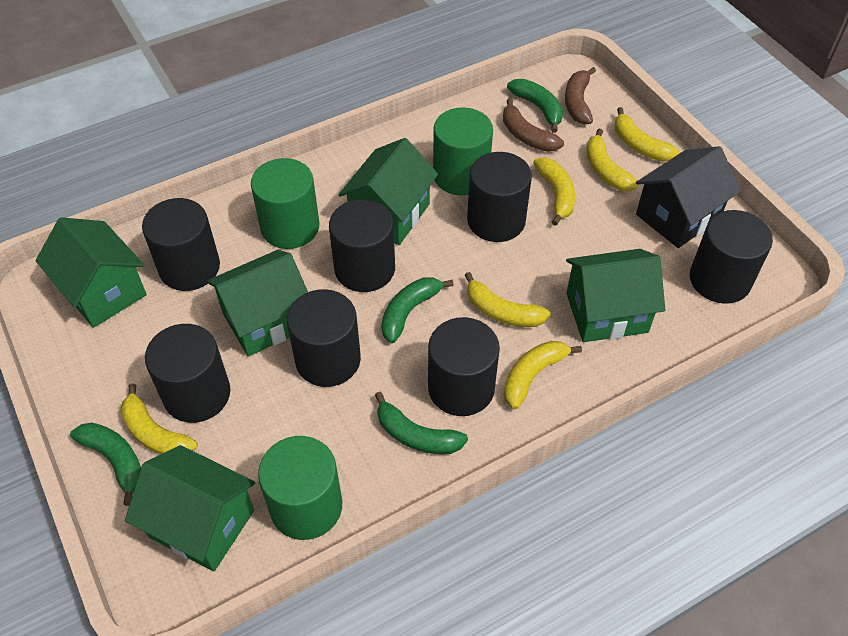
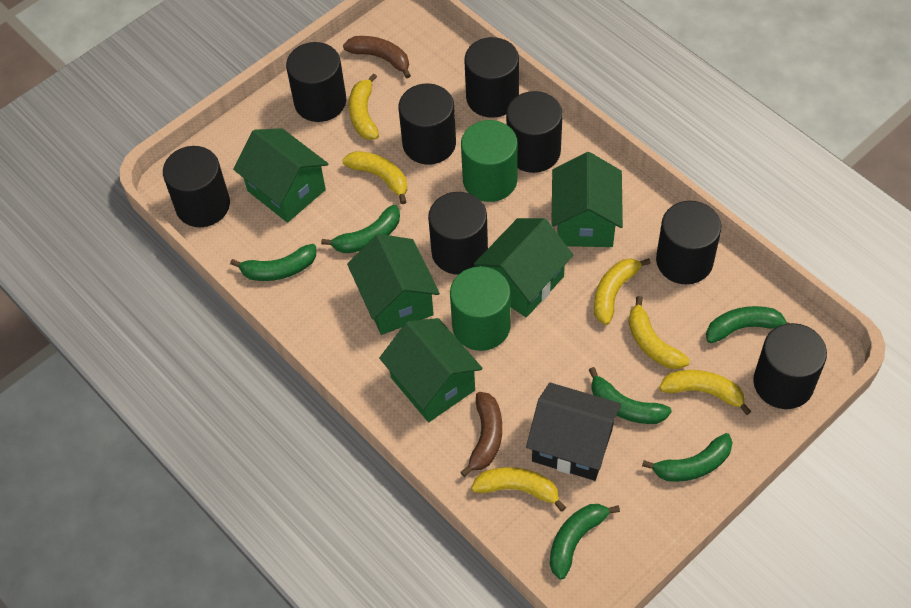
black cylinder: 7 -> 8
green banana: 4 -> 6
green cylinder: 3 -> 2

